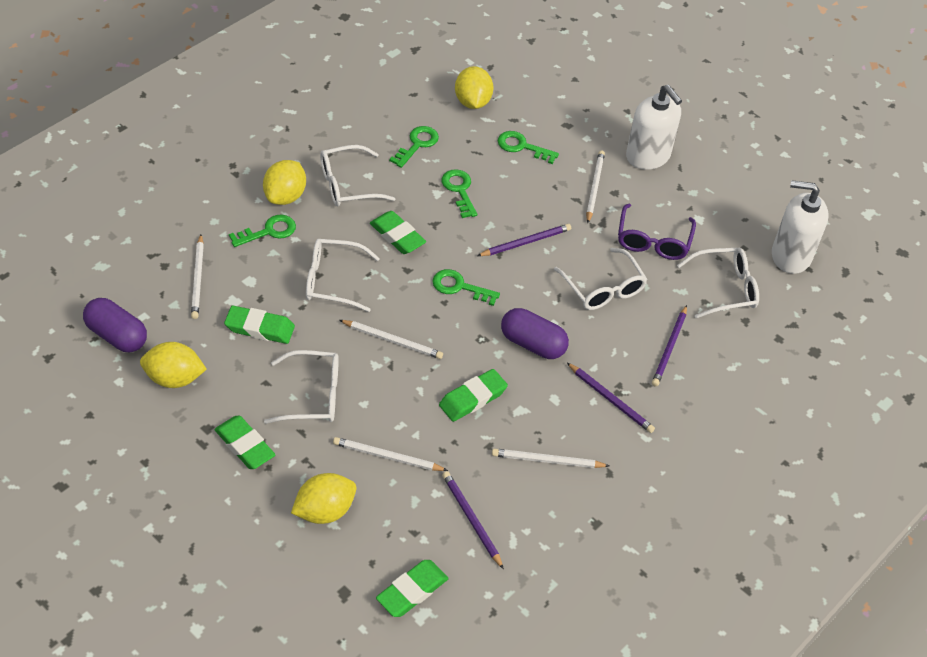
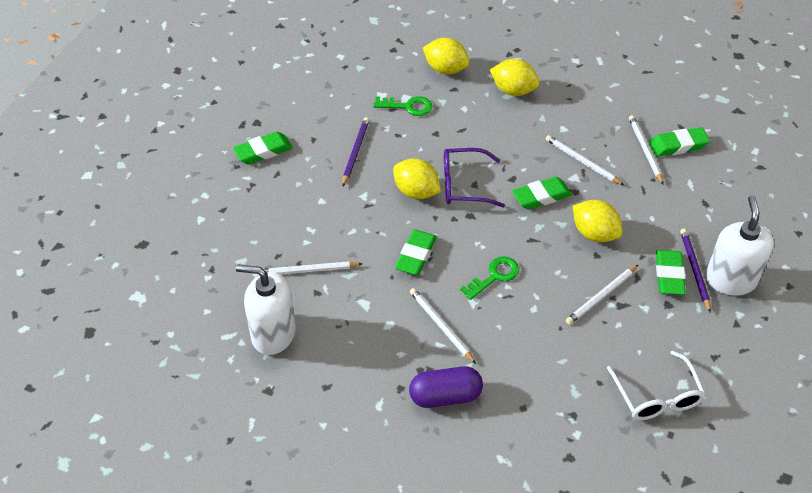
green key: 5 -> 2
purple capsule: 2 -> 1
purple pencil: 4 -> 2
white glasses: 5 -> 1

